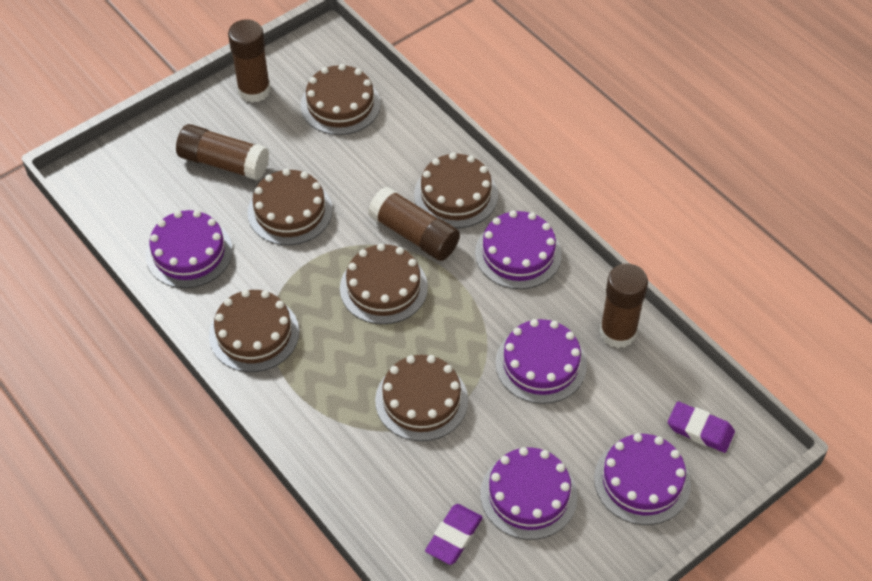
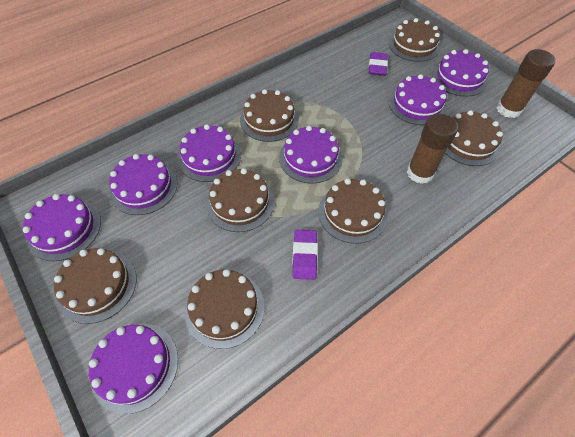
brown cake: 6 -> 7
brown glue stick: 4 -> 2
purple cake: 5 -> 7

